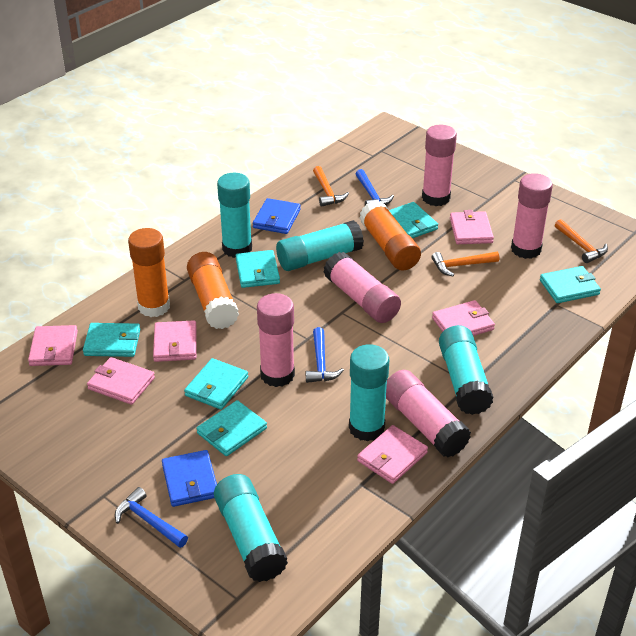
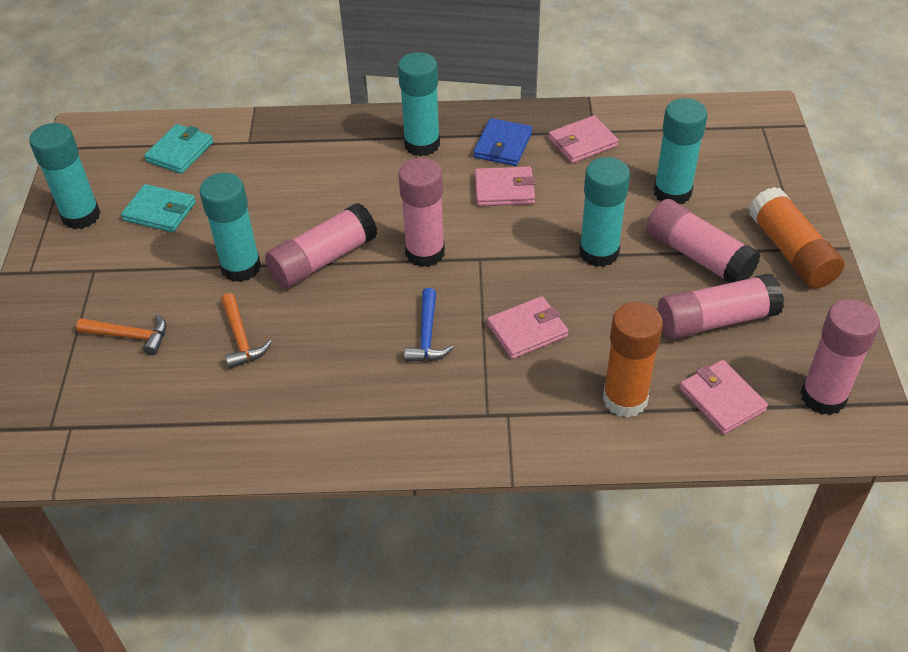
blue hammer: 3 -> 1
blue wallet: 2 -> 1
orange glue stick: 3 -> 2
orange hammer: 3 -> 2
pink wallet: 6 -> 4
turquoise wallet: 6 -> 2

